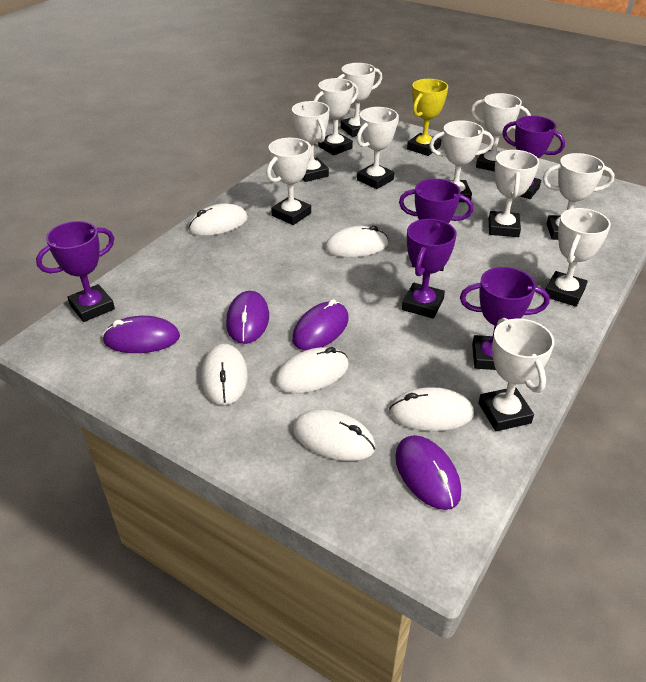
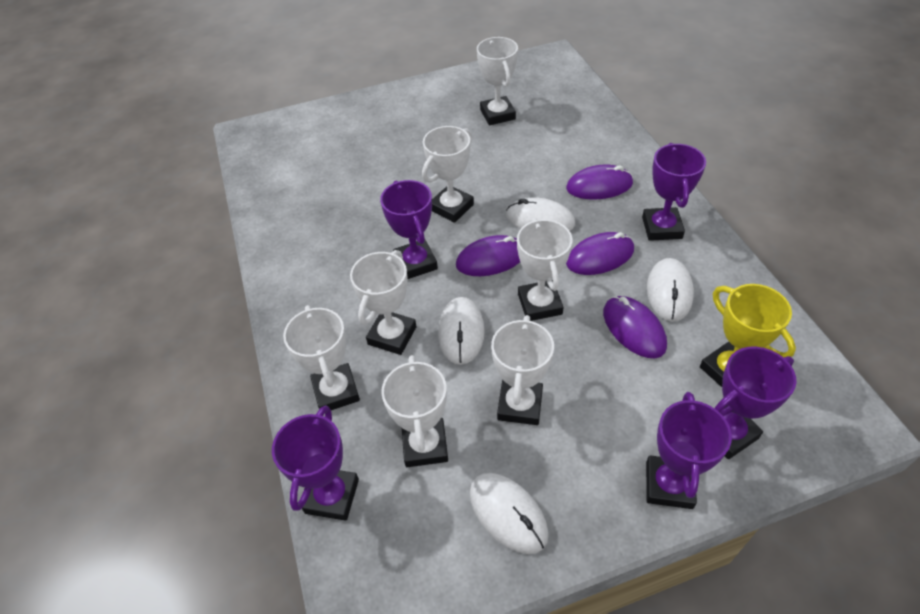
white mouse: 6 -> 4
white trophy: 11 -> 7

